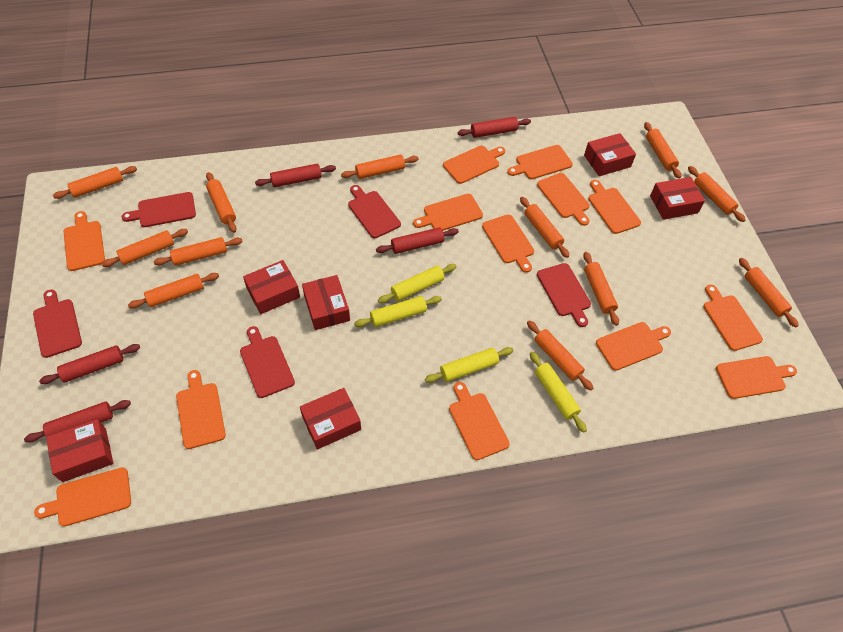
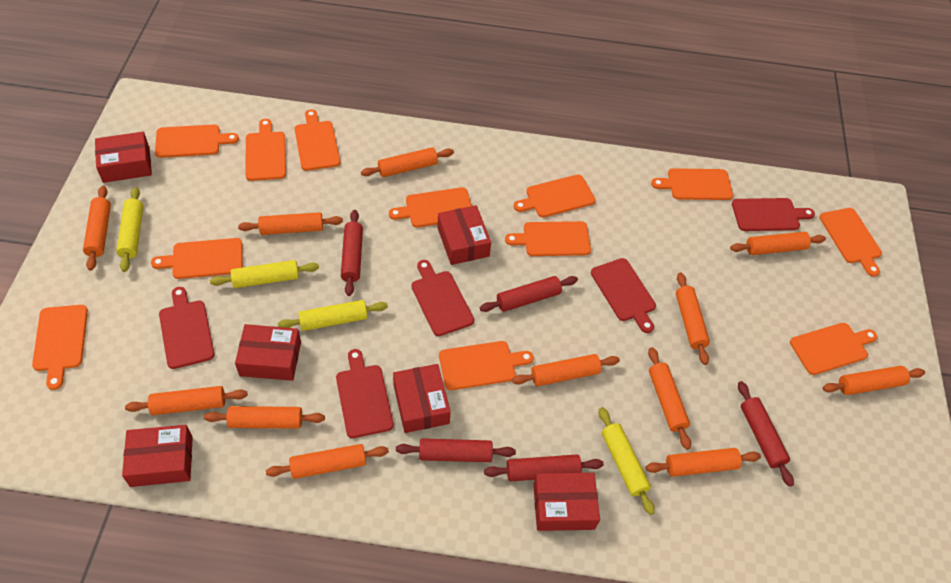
orange cutting board: 13 -> 12

